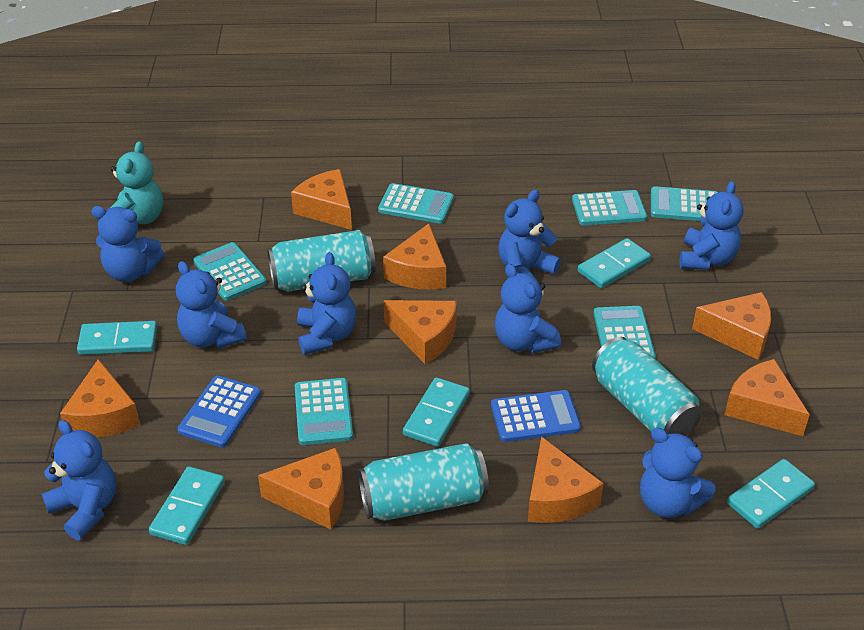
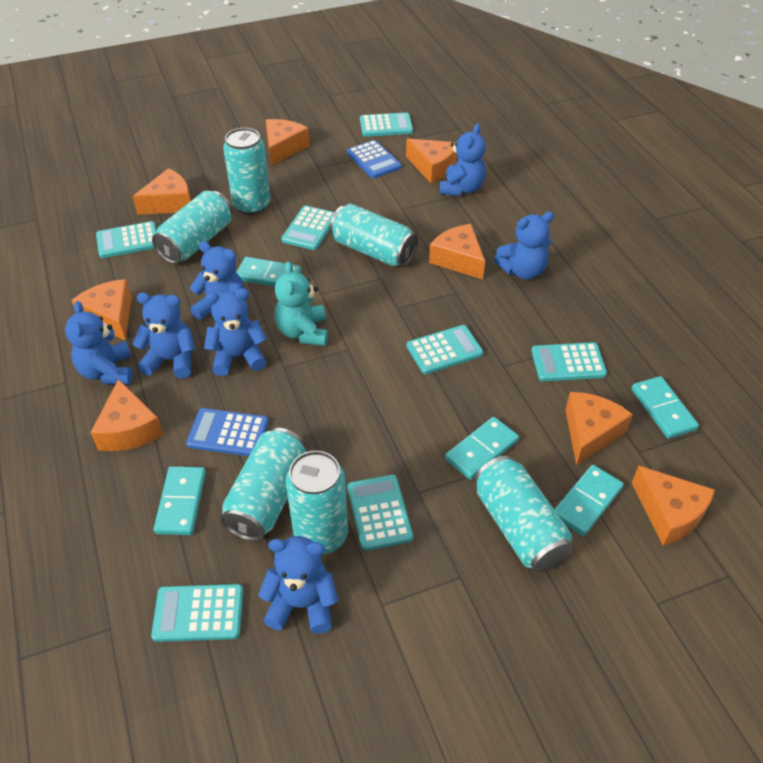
blue teddy bear: 8 -> 7
turquoise calculator: 6 -> 7
turquoise can: 3 -> 6

